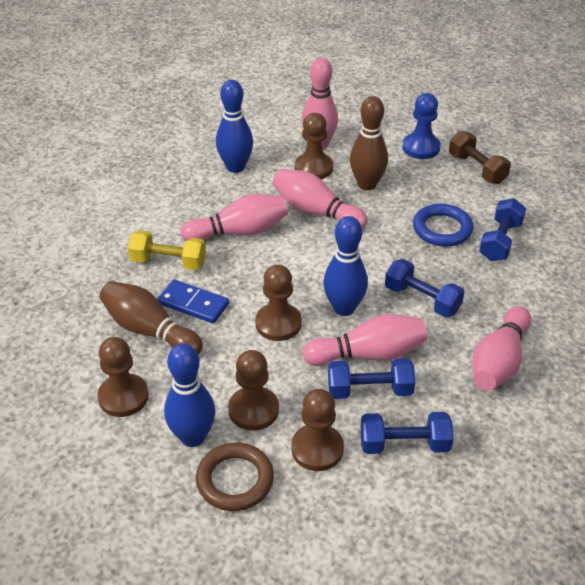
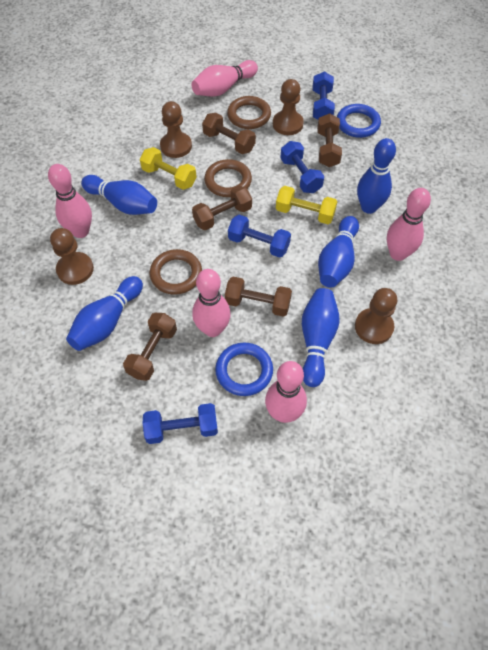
blue bowling pin: 3 -> 5
blue domino: 1 -> 0
blue pawn: 1 -> 0
blue ring: 1 -> 2
brown bowling pin: 2 -> 0
brown dumbbell: 1 -> 5
brown pawn: 5 -> 4
brown ring: 1 -> 3
yellow dumbbell: 1 -> 2

